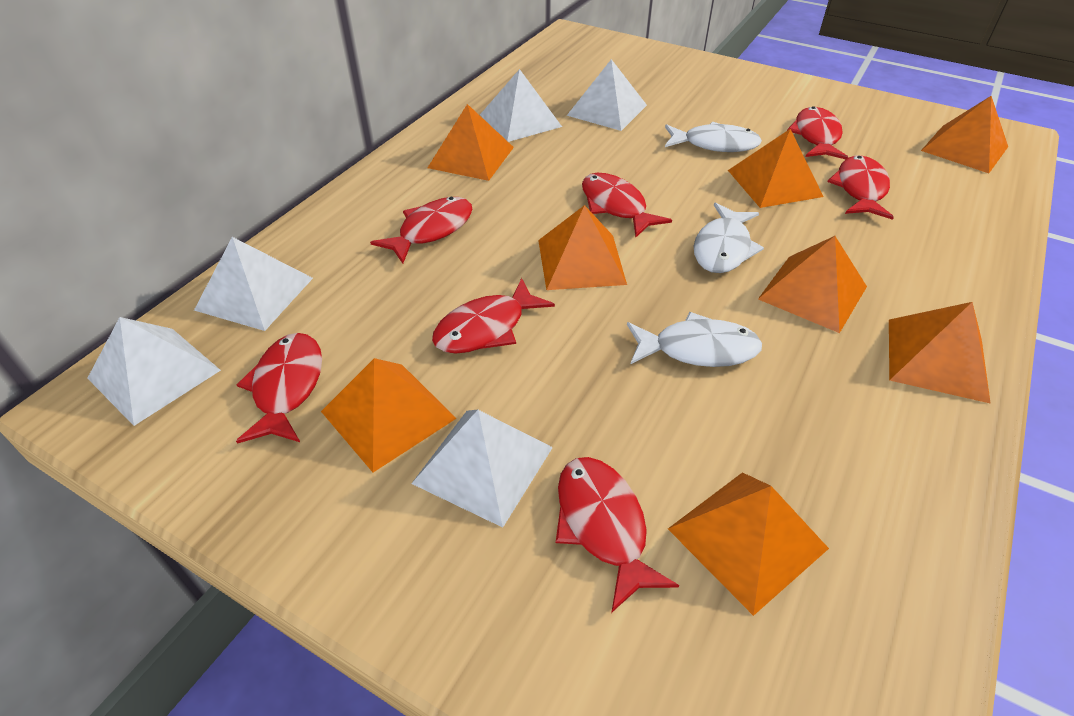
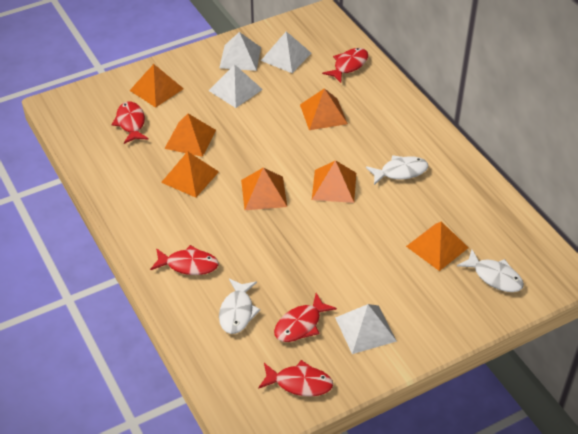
orange pyramid: 8 -> 7
red fish: 7 -> 5
white pyramid: 5 -> 4

